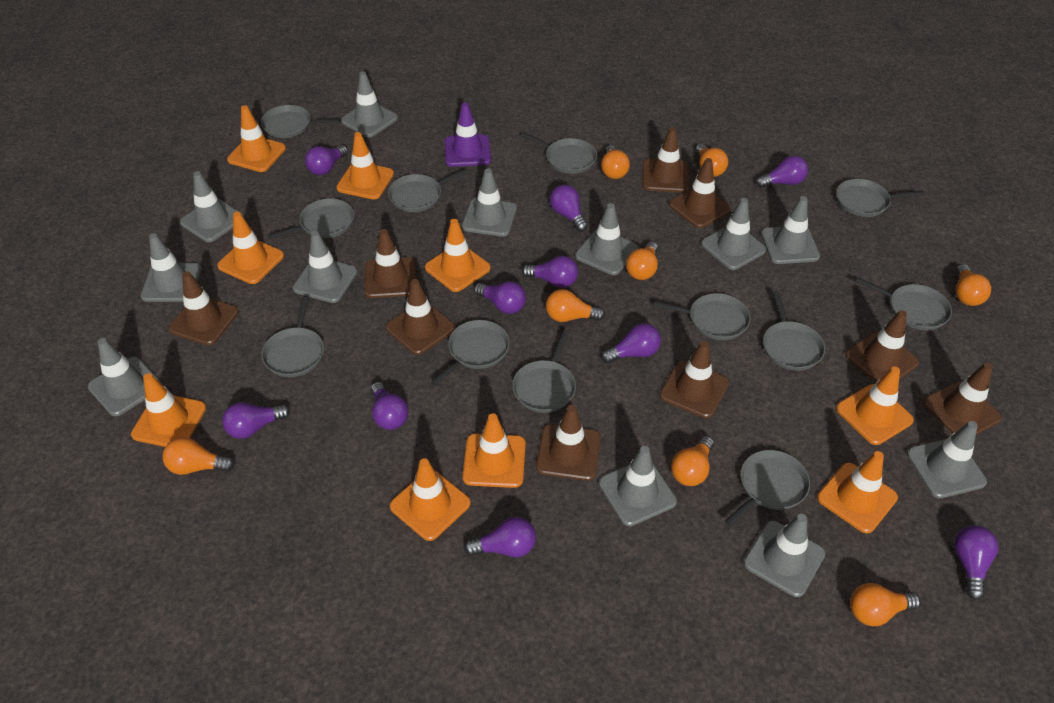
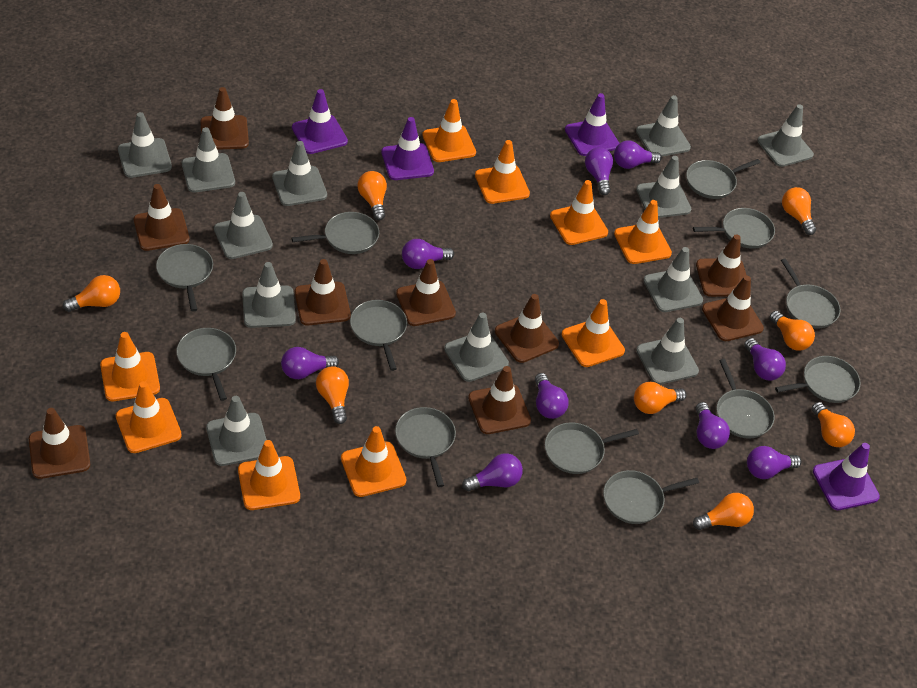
purple light bulb: 10 -> 9
purple traffic cone: 1 -> 4

